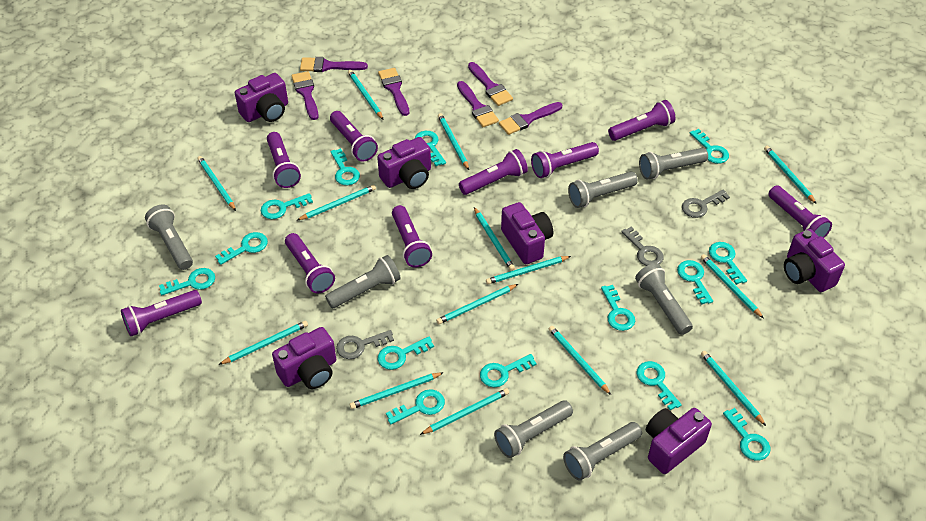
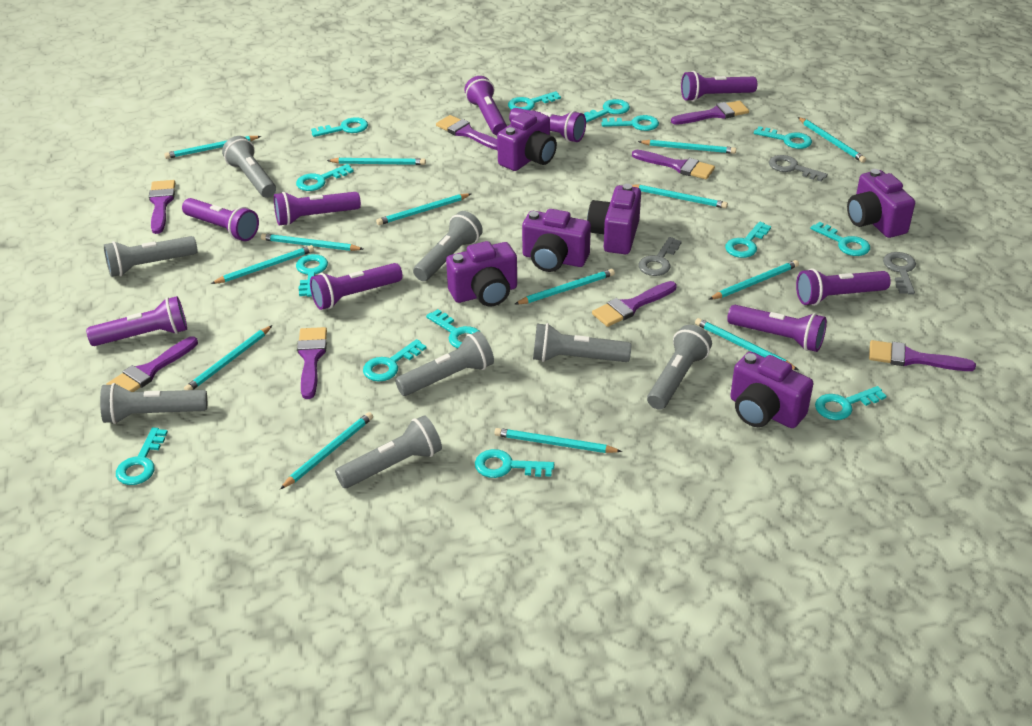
grey flashlight: 7 -> 8
purple brush: 6 -> 8

